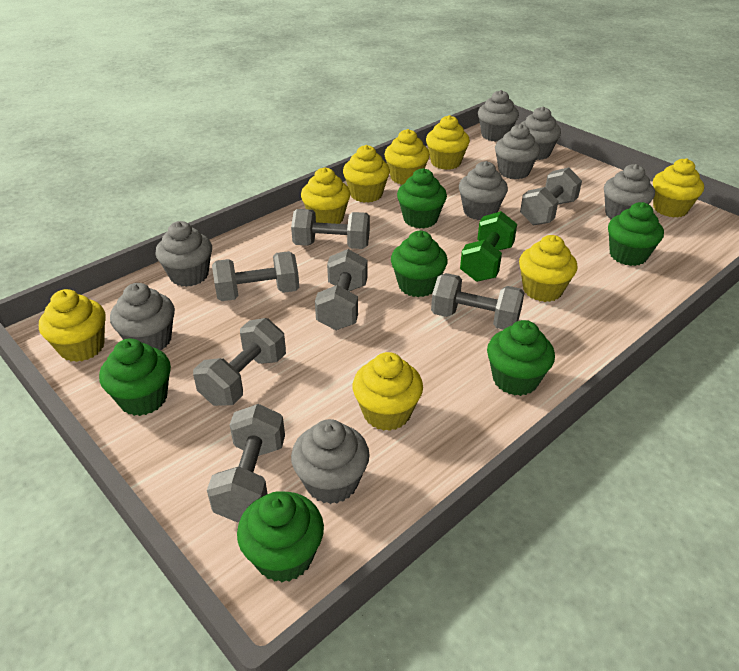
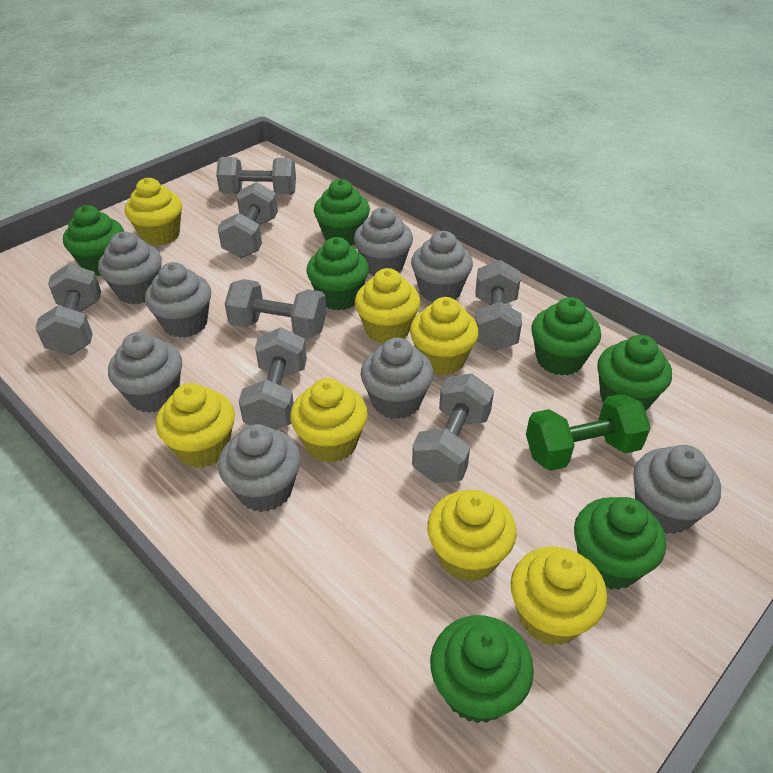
green cupcake: 6 -> 7
yellow cupcake: 8 -> 7

